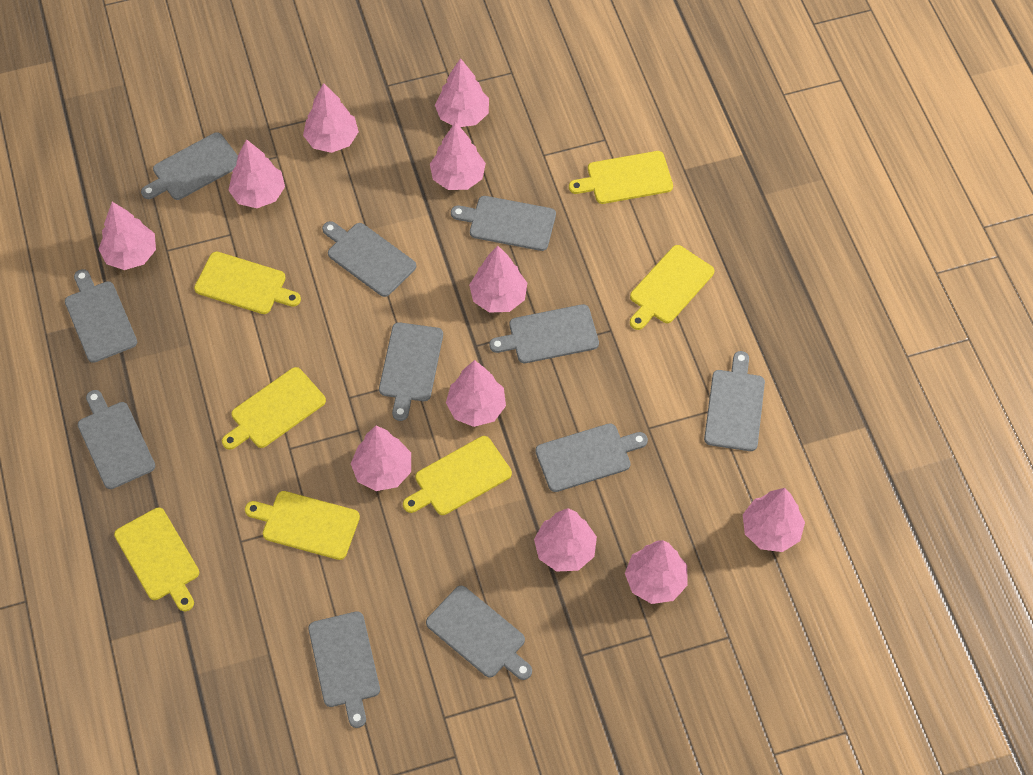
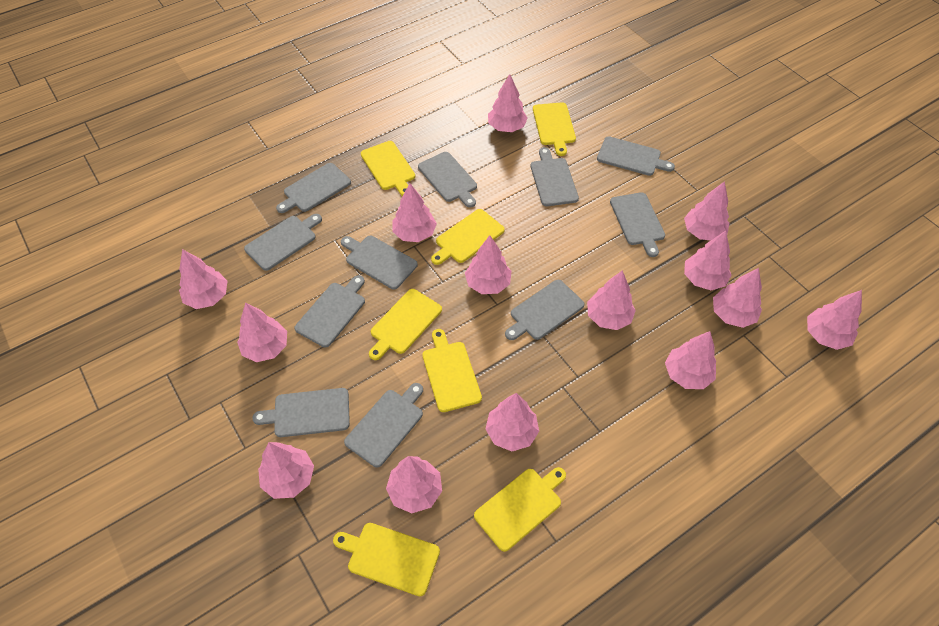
pink tree: 11 -> 14

